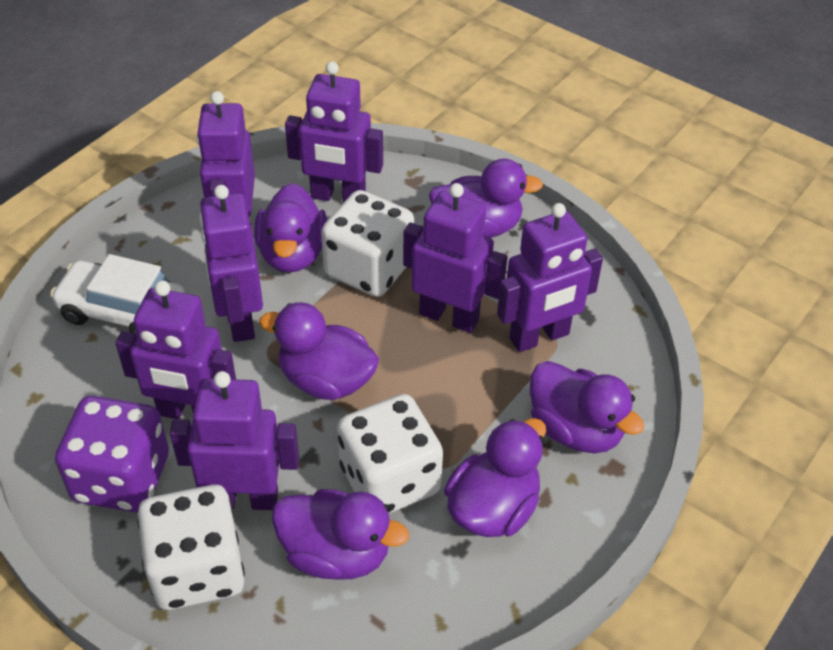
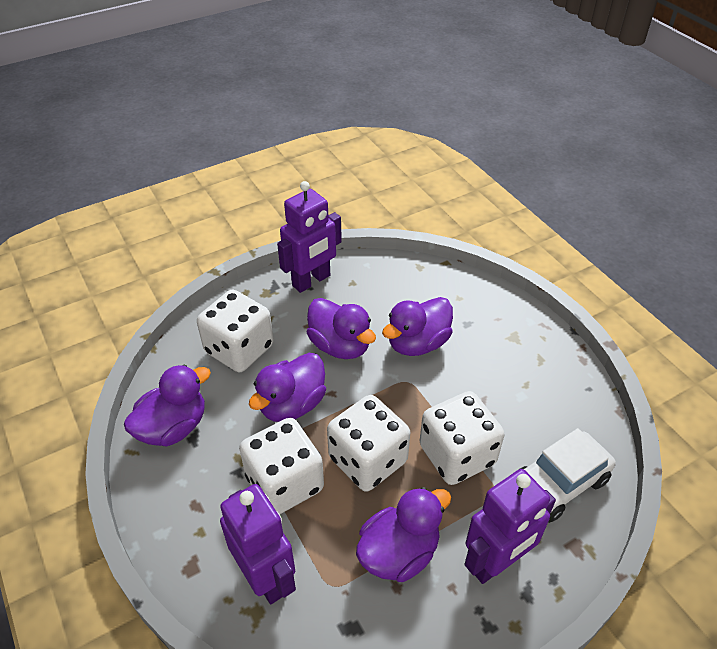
purple dice: 1 -> 0
purple duck: 6 -> 5
purple robot: 7 -> 3
white dice: 3 -> 4

